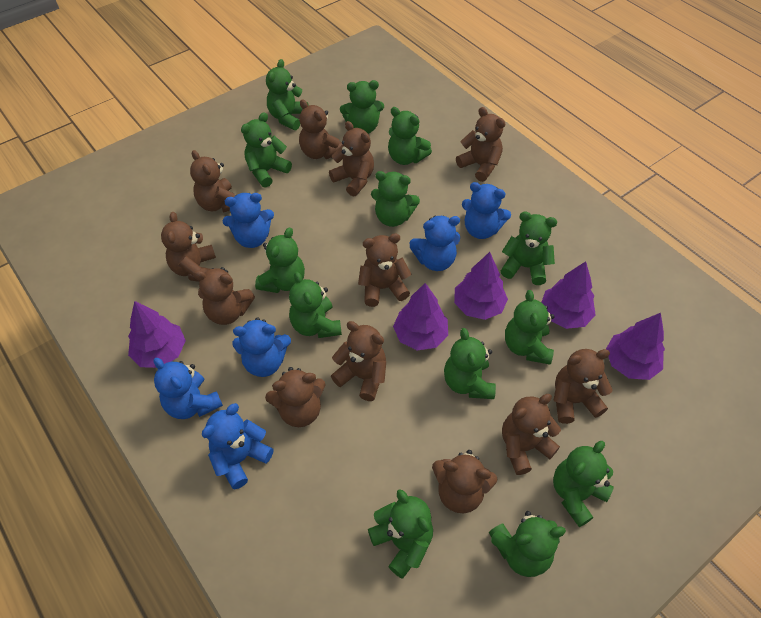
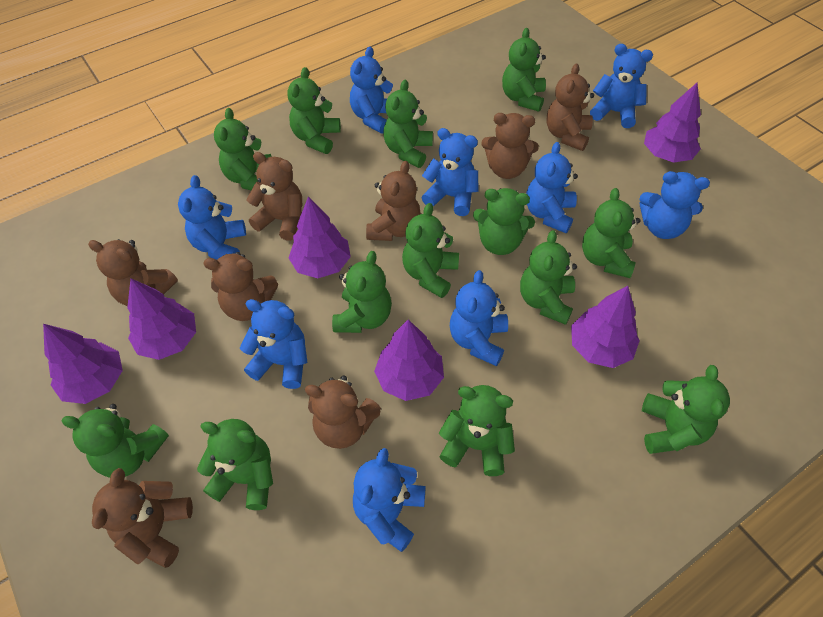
blue teddy bear: 6 -> 9
brown teddy bear: 12 -> 8
purple tree: 5 -> 6

